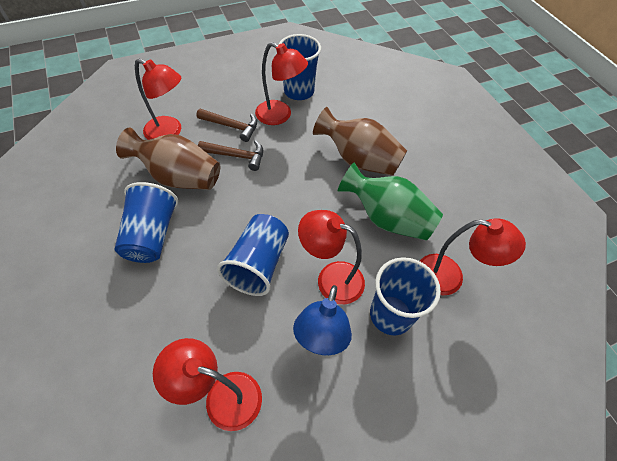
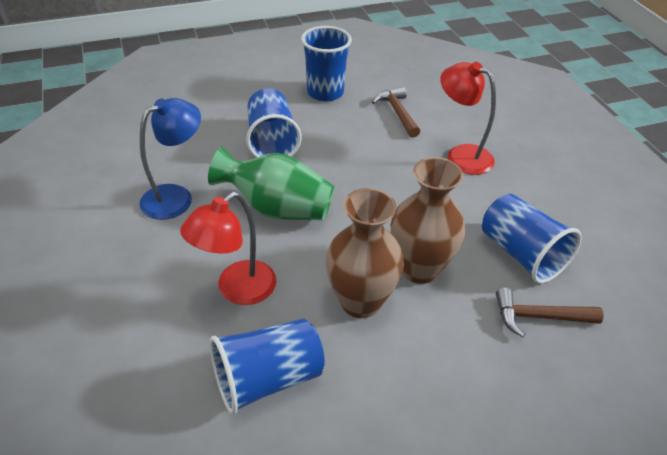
red lamp: 5 -> 2

